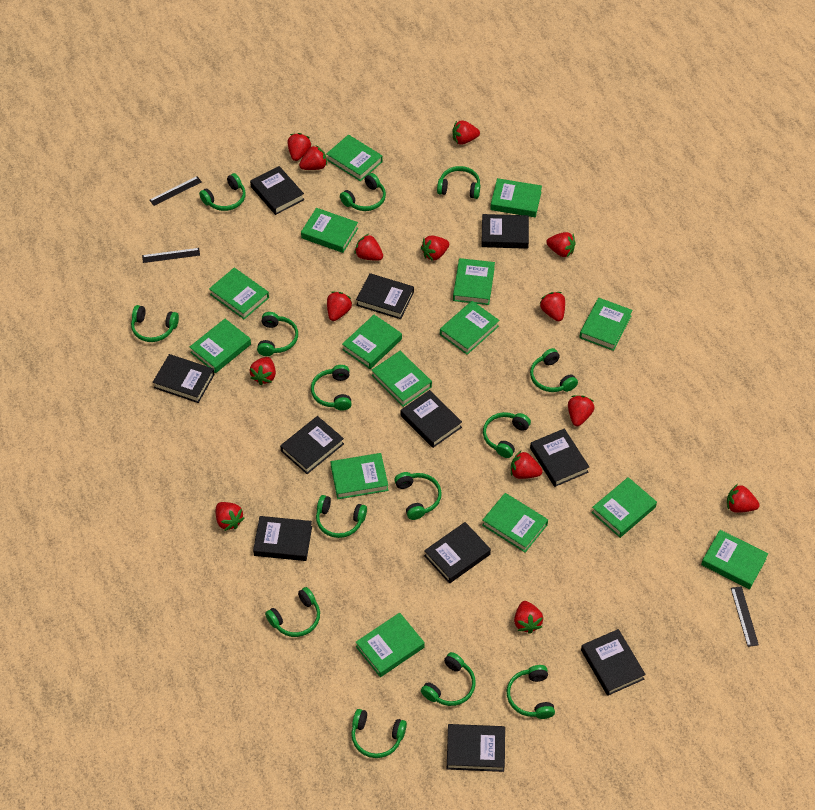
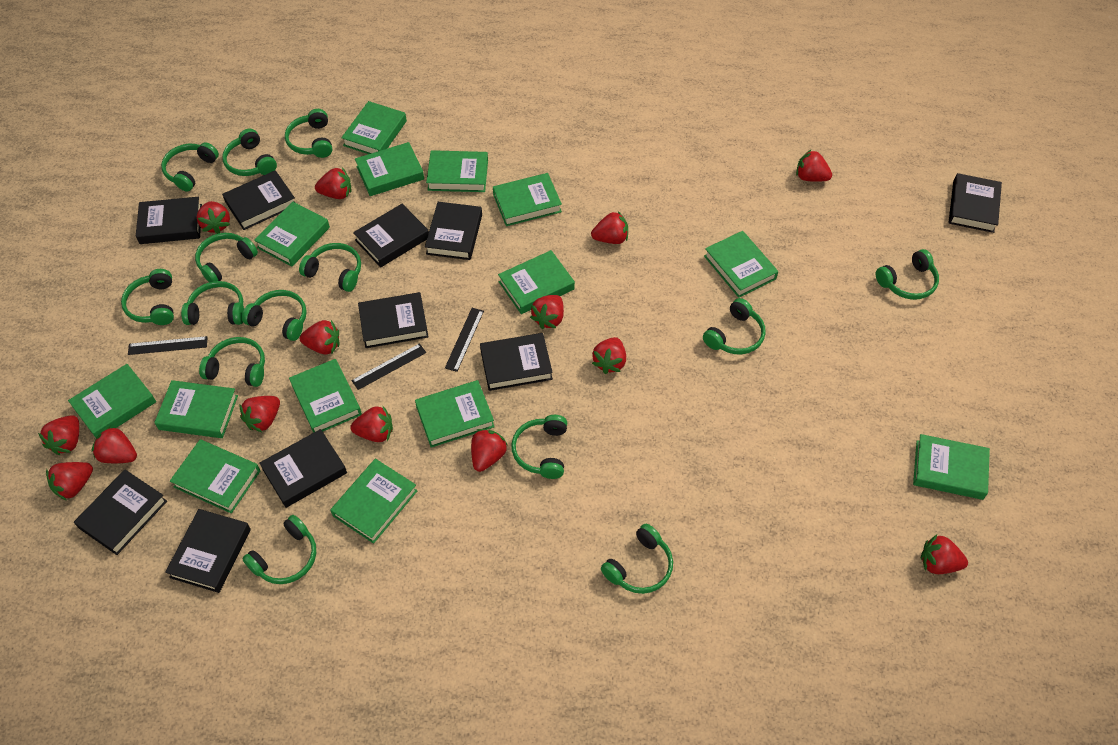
black book: 11 -> 10
green book: 15 -> 14

